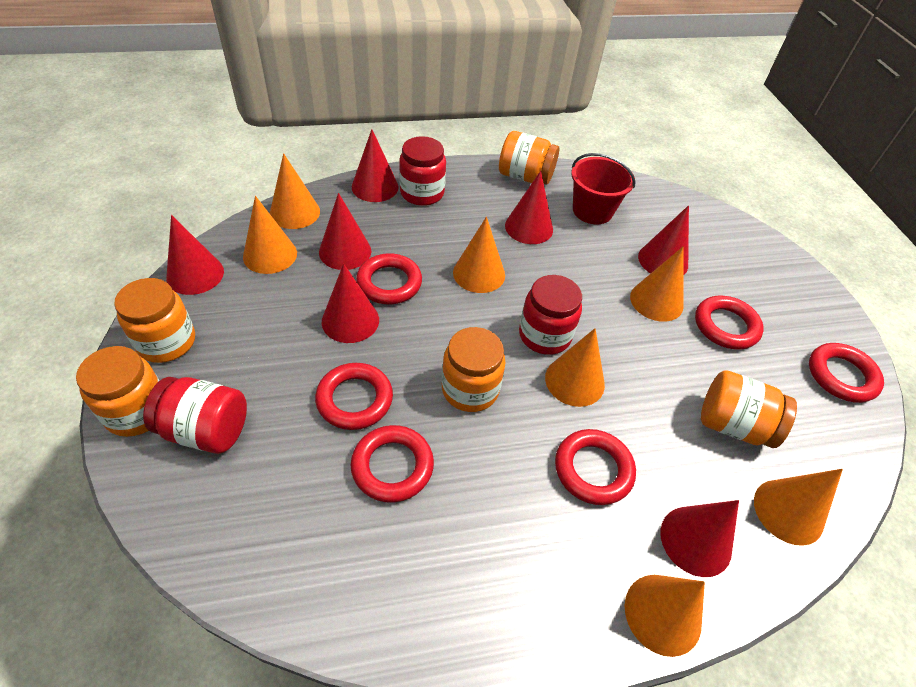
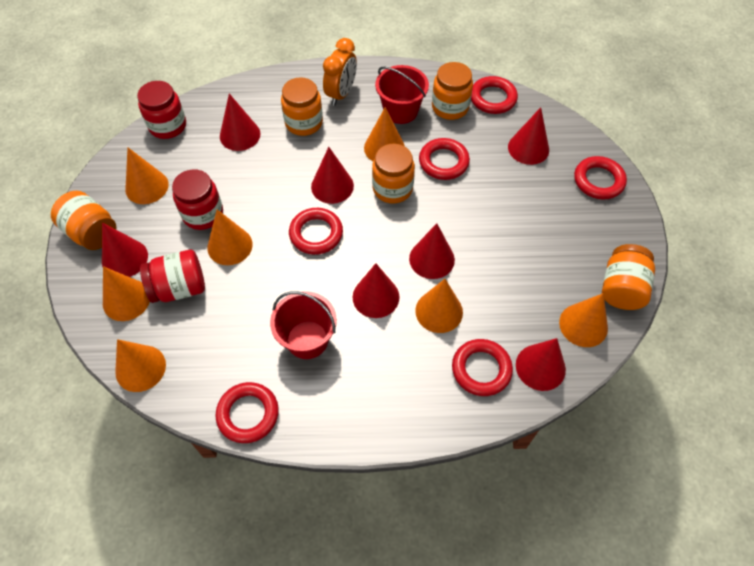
orange clock: 0 -> 1
red bucket: 1 -> 2

